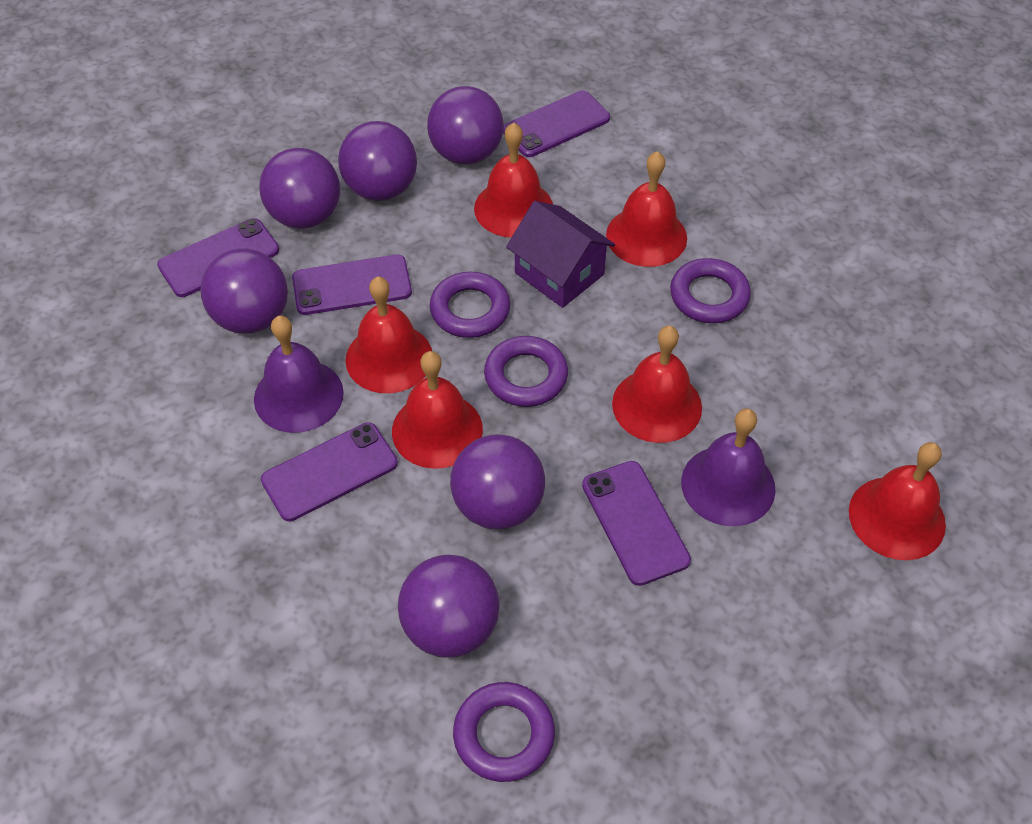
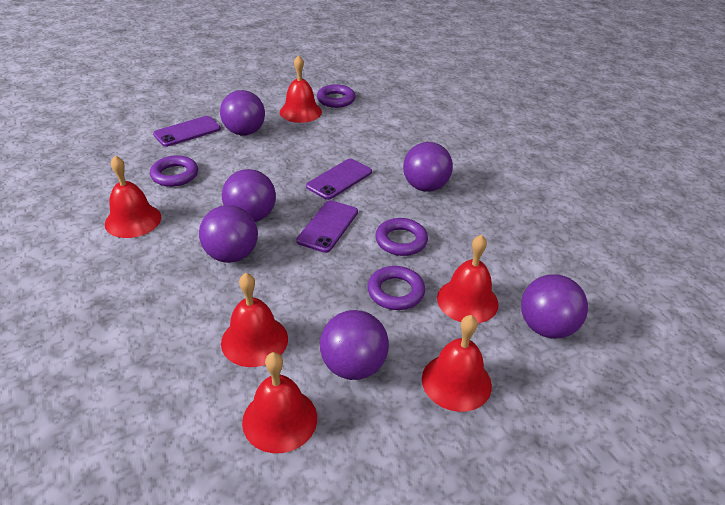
purple bell: 2 -> 0
purple house: 1 -> 0
purple phone: 5 -> 3

